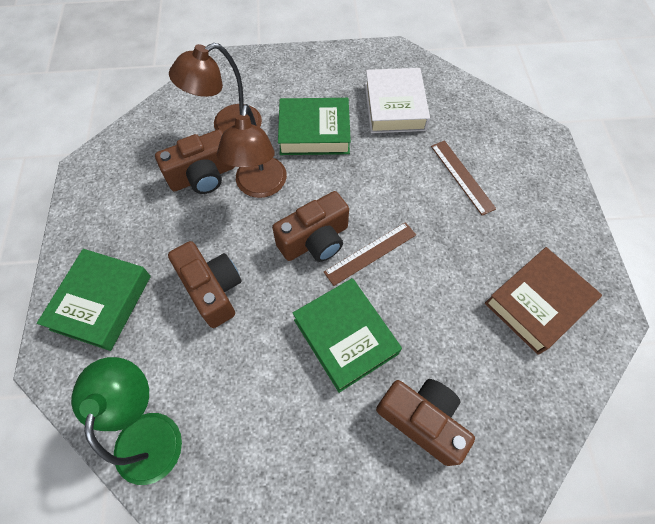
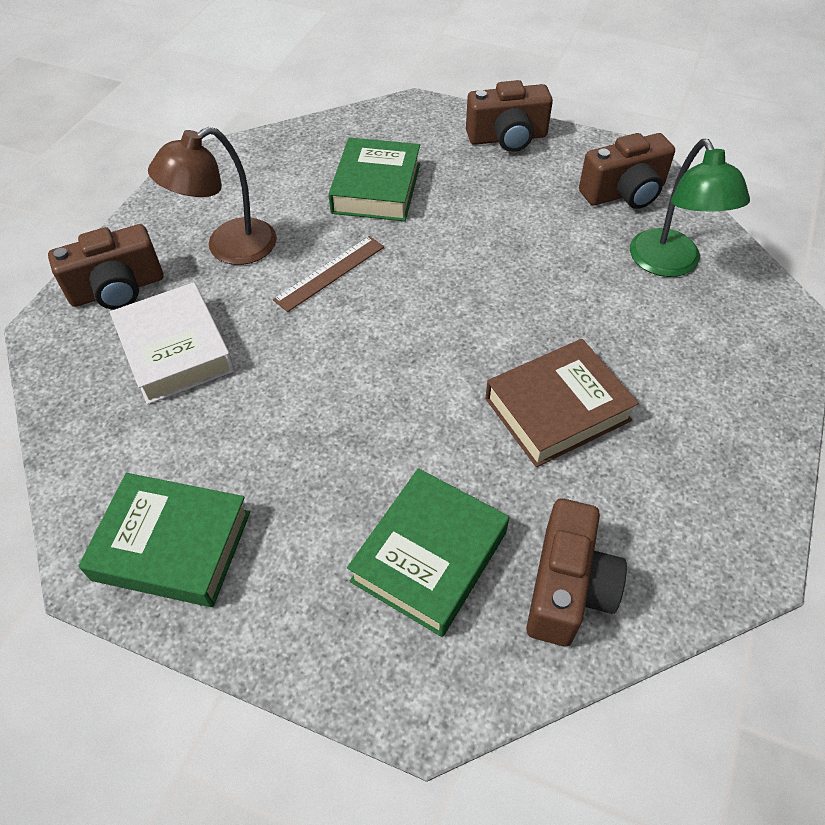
brown lamp: 2 -> 1
brown ruler: 2 -> 1

